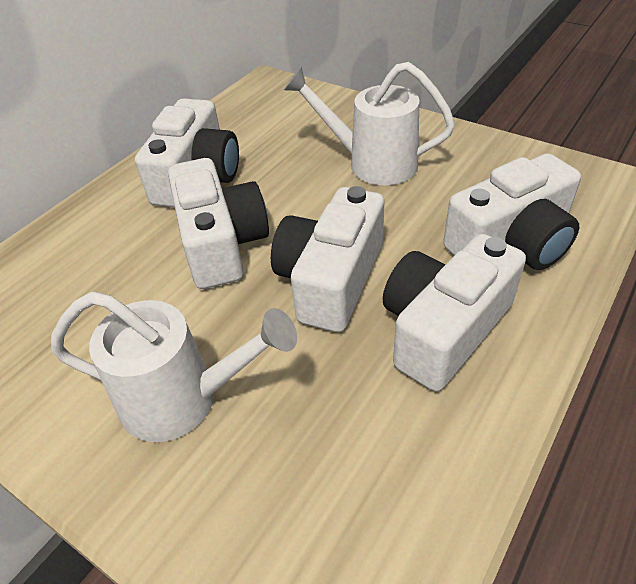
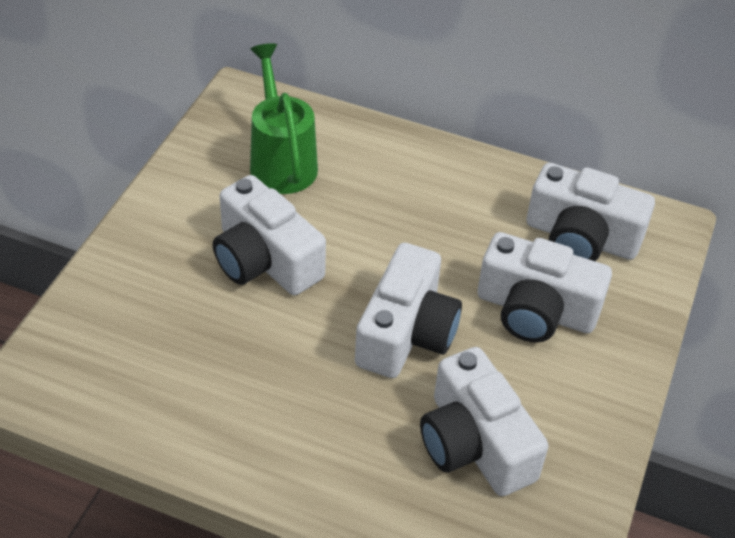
green watering can: 0 -> 1
white watering can: 2 -> 0

